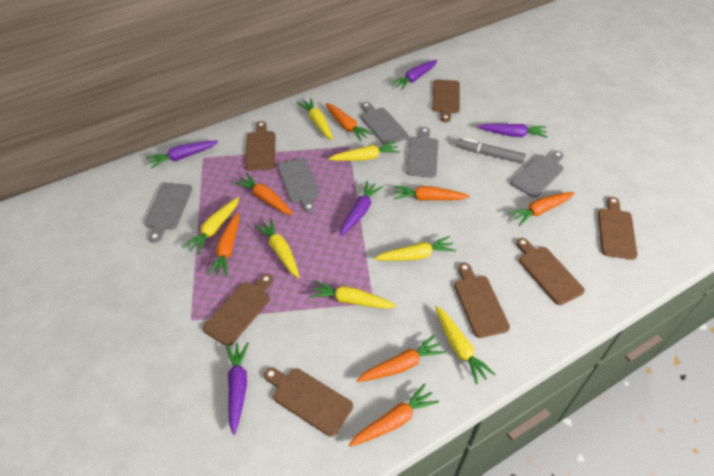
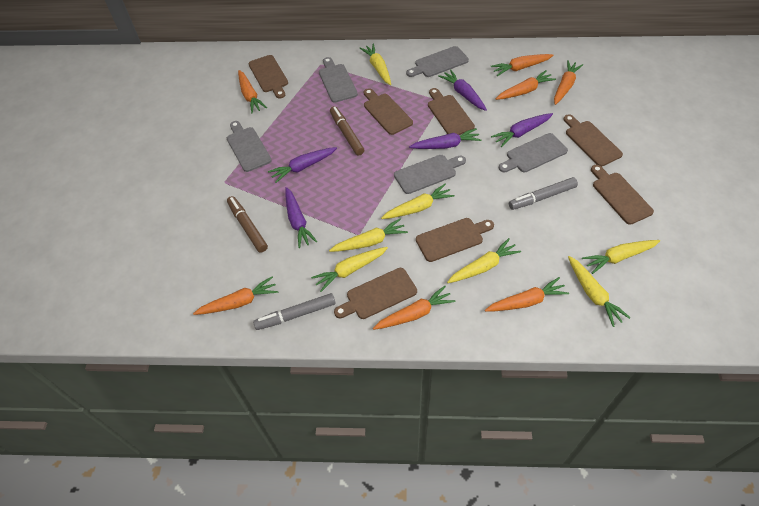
brown marker: 0 -> 2
grey marker: 1 -> 2

